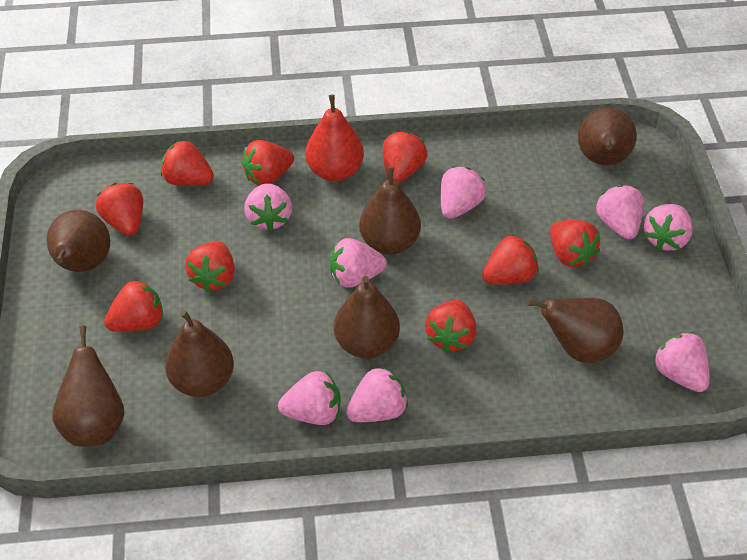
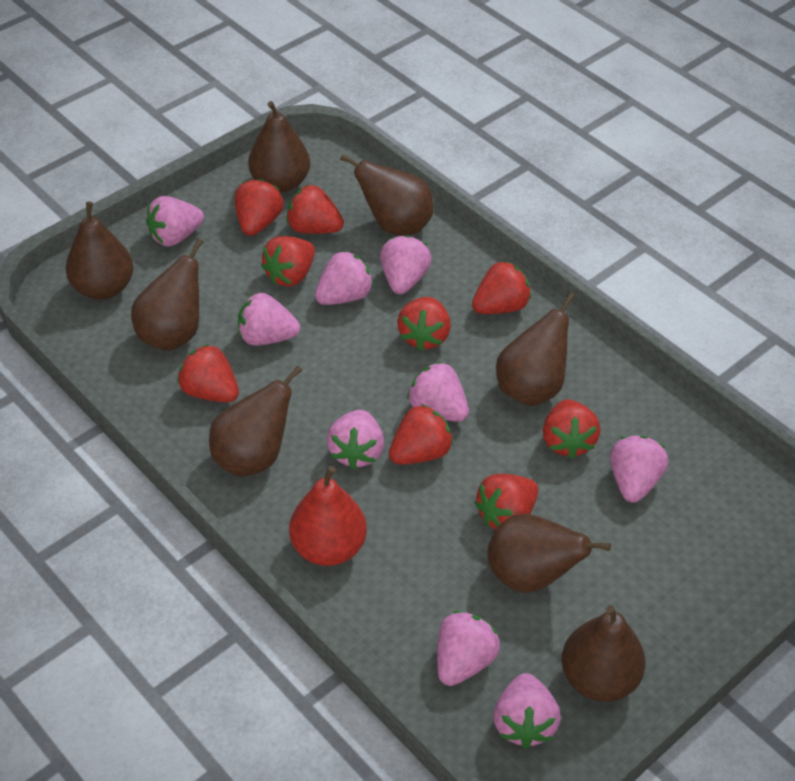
brown pear: 7 -> 8
pink strawberry: 8 -> 9

